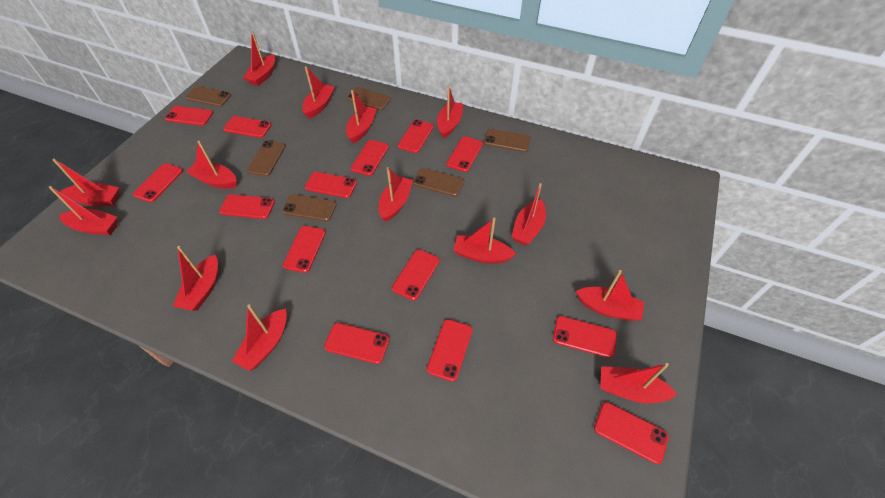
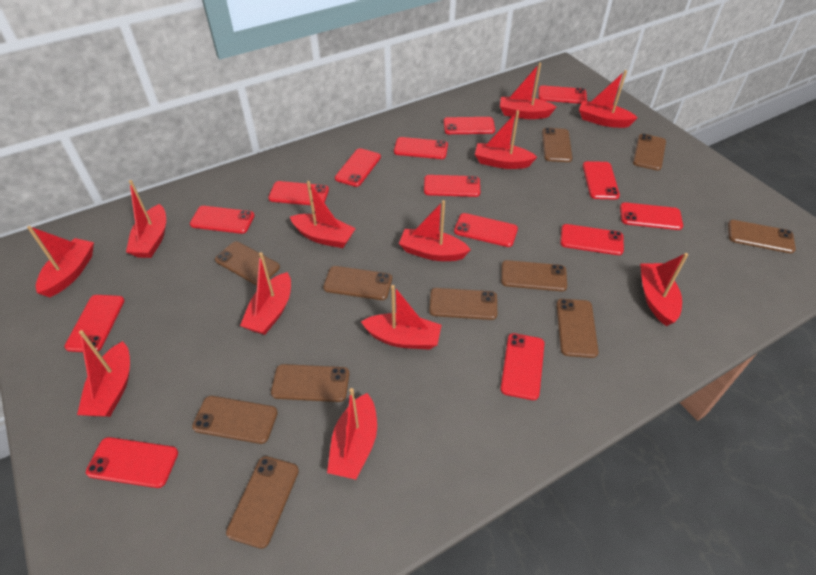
brown phone: 6 -> 11
red boat: 14 -> 12

